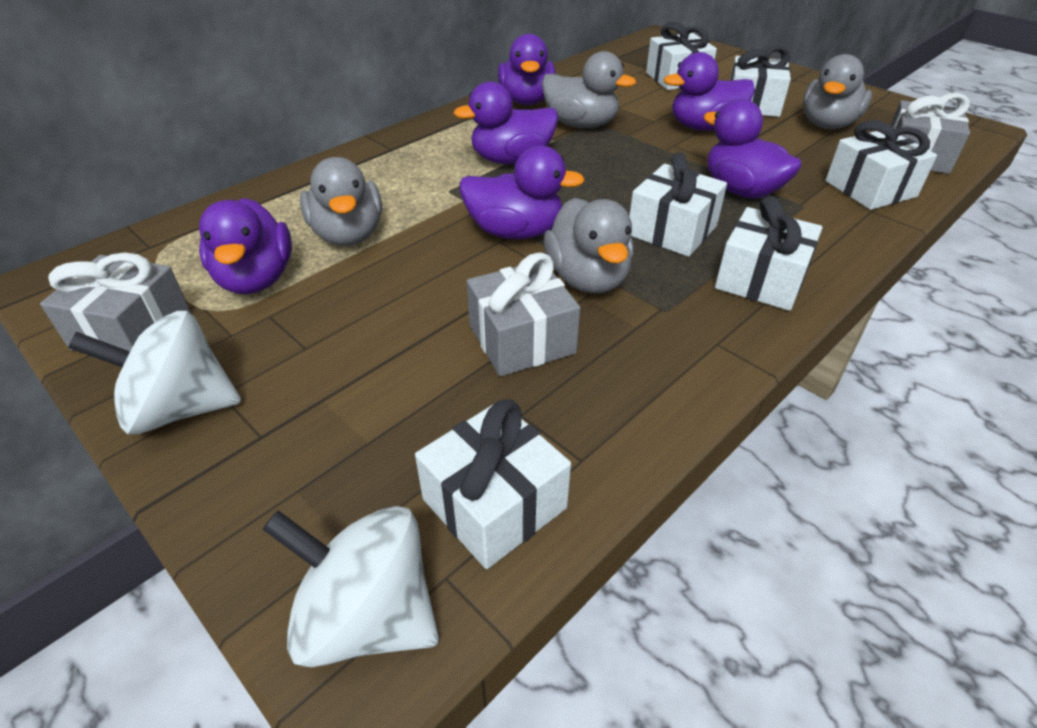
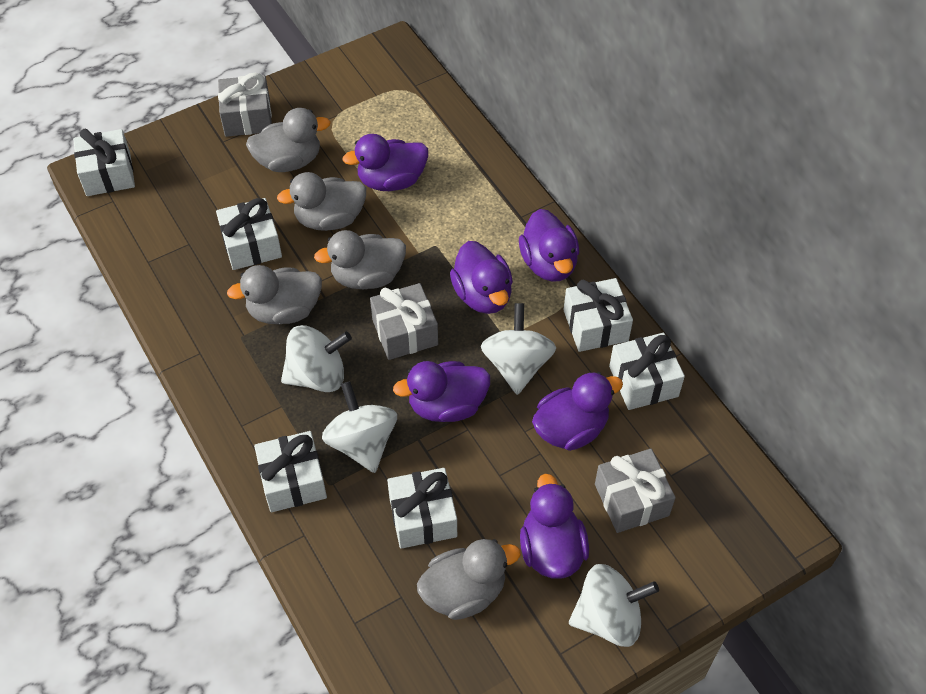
grey duck: 4 -> 5
white spinning top: 2 -> 4

